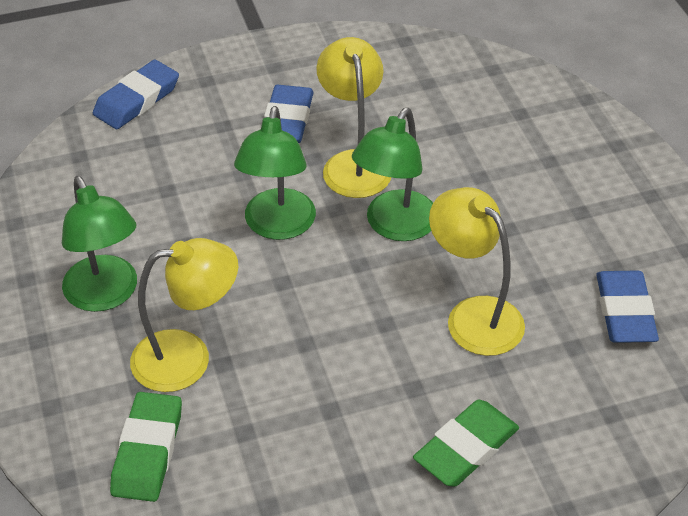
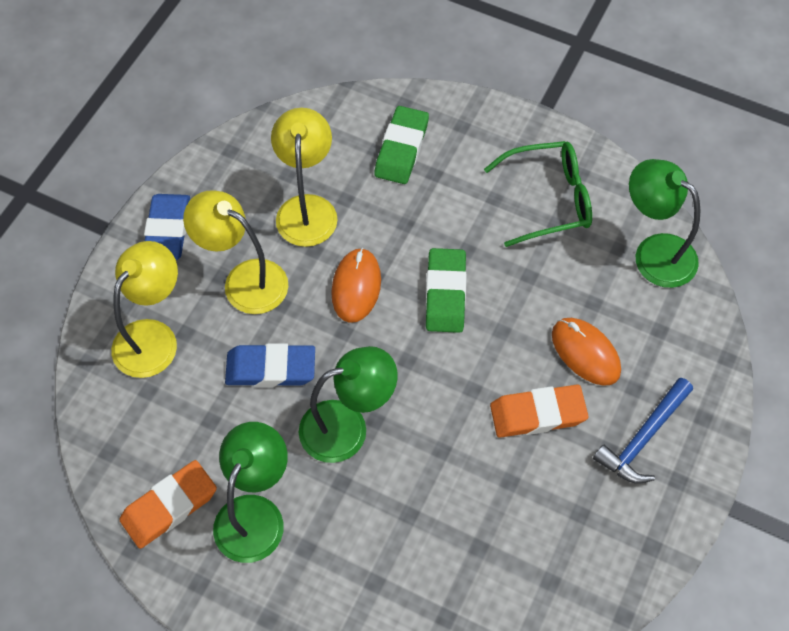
blue eraser: 3 -> 2
blue hammer: 0 -> 1
green glasses: 0 -> 1
orange eraser: 0 -> 2
orange mouse: 0 -> 2

